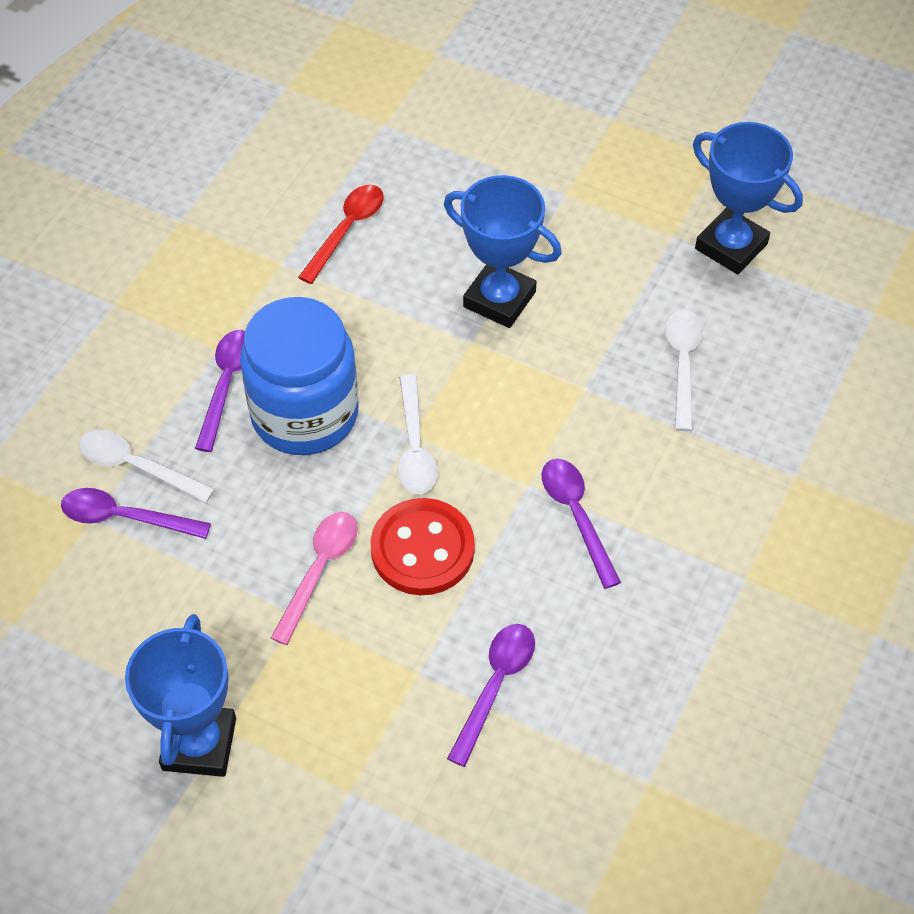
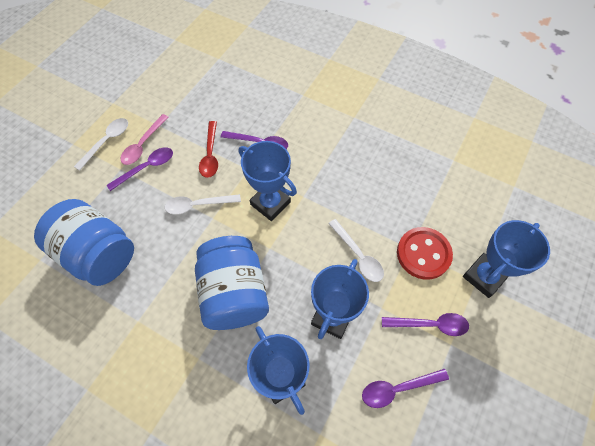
blue jar: 1 -> 2
blue trophy: 3 -> 4

